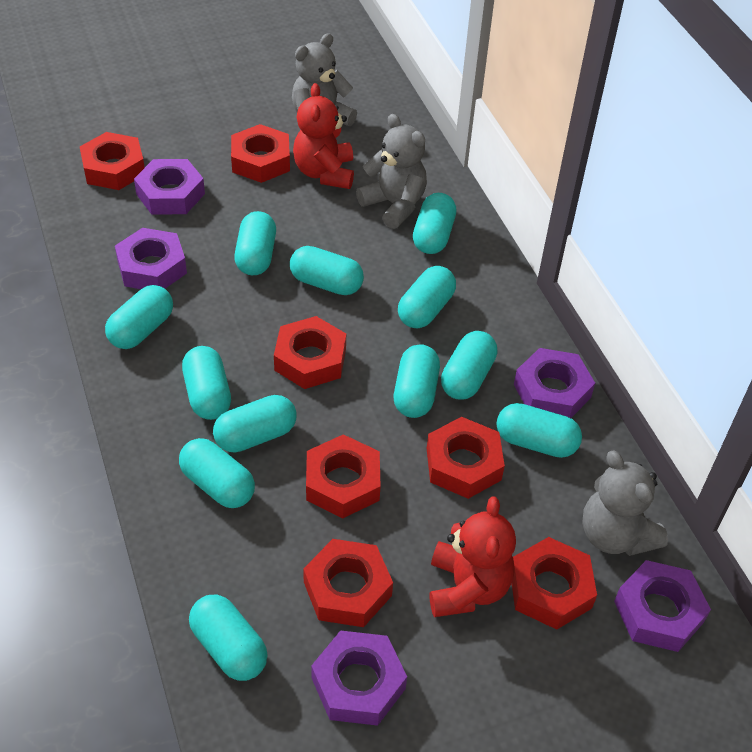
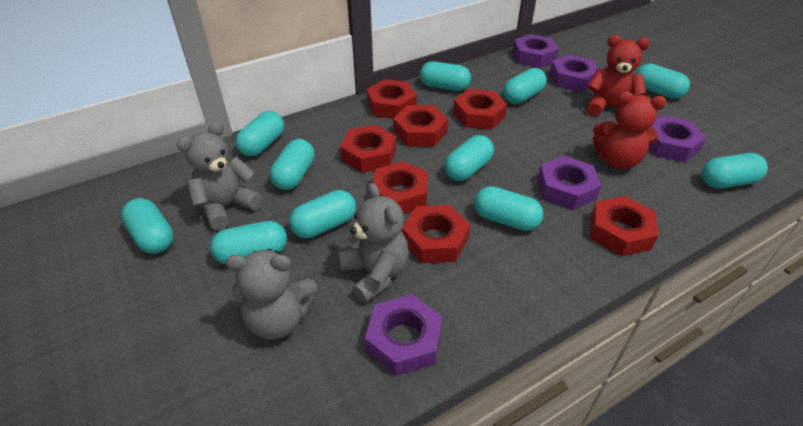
turquoise capsule: 12 -> 11

